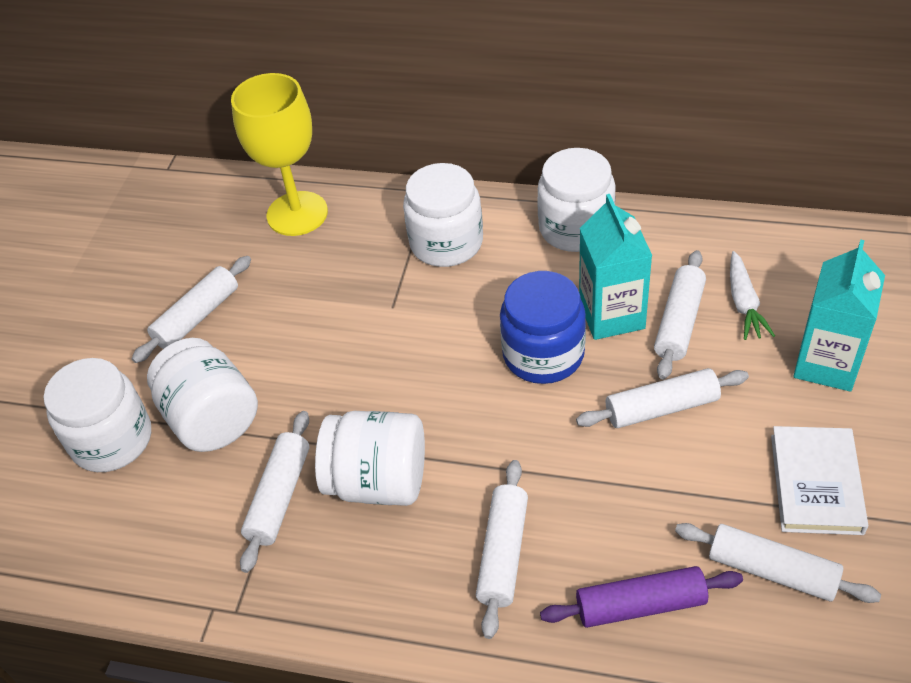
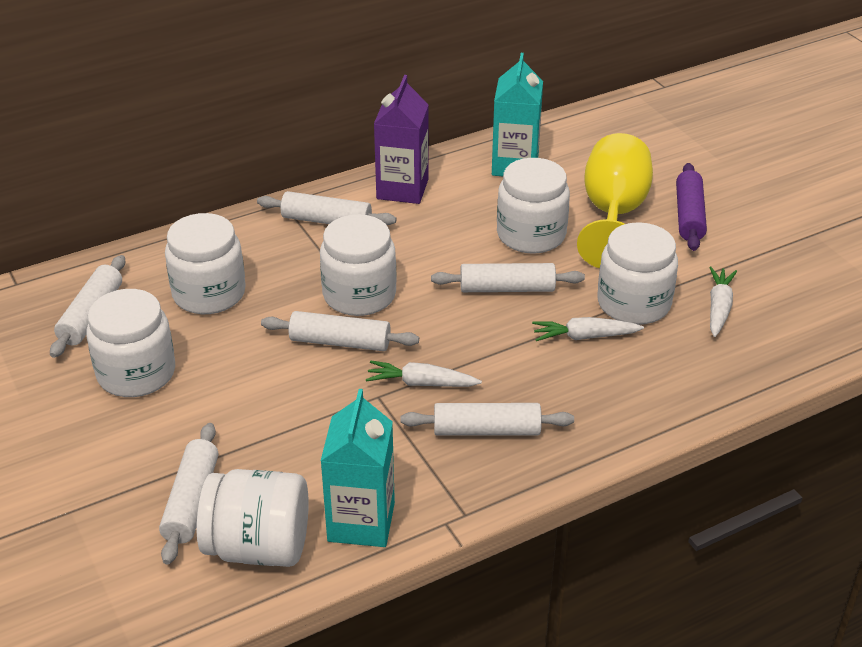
blue jar: 1 -> 0
purple carton: 0 -> 1
white book: 1 -> 0
white carrot: 1 -> 3
white jar: 5 -> 6

